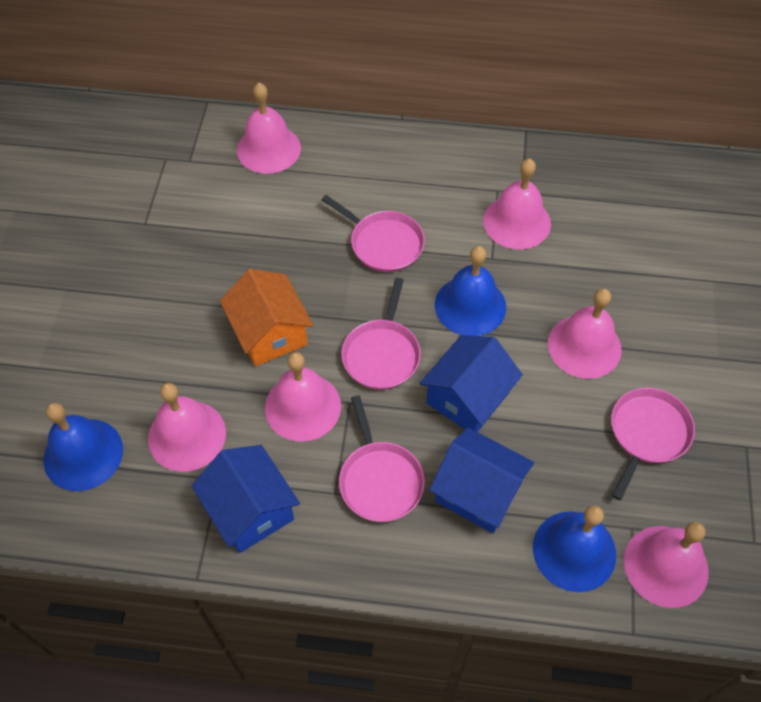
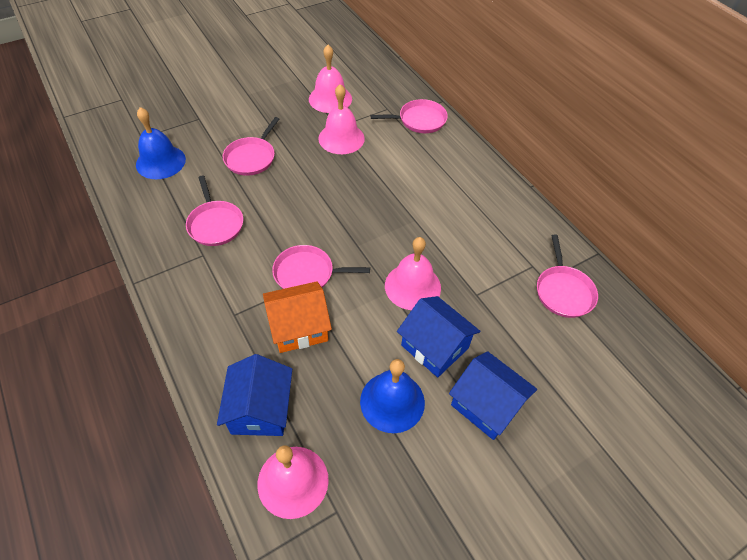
blue bell: 3 -> 2
pink bell: 6 -> 4
pink pan: 4 -> 5

